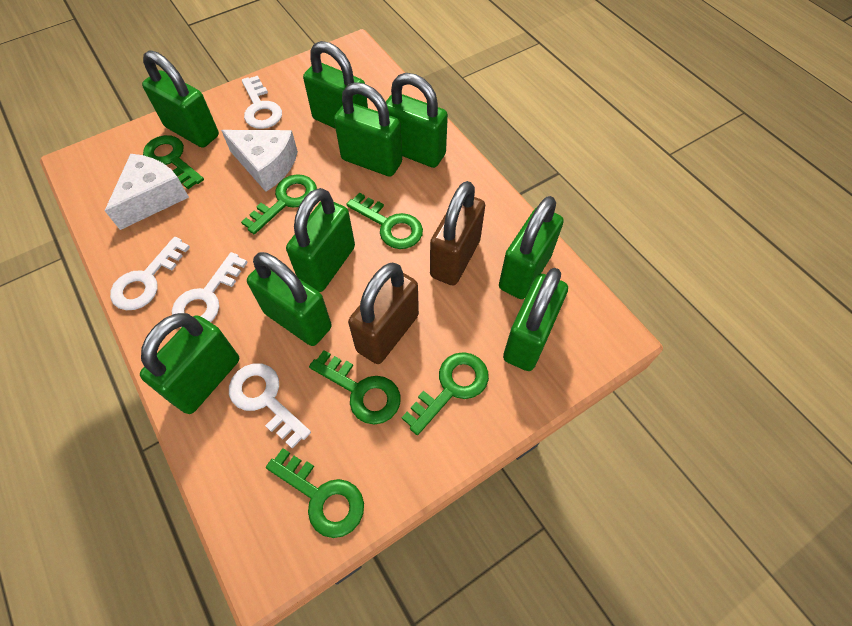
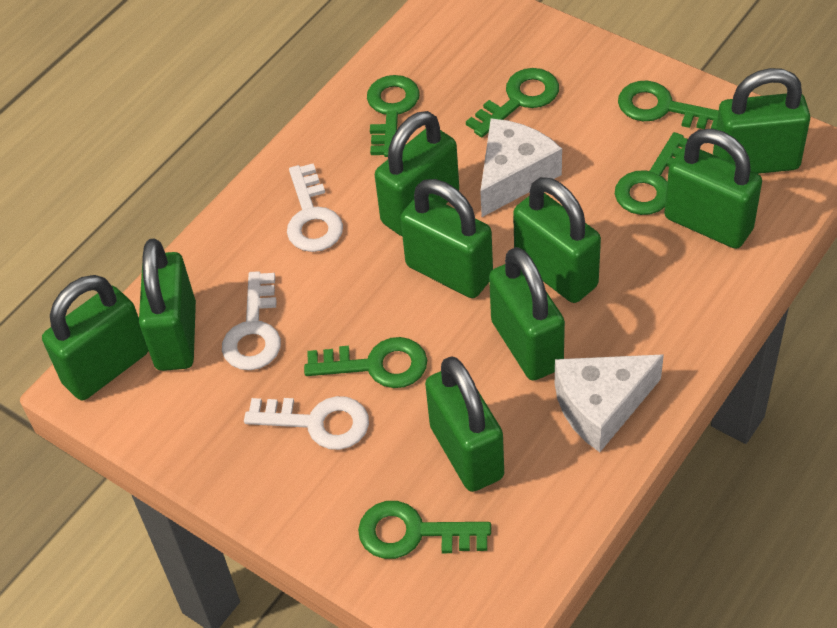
brown padlock: 2 -> 0
white key: 4 -> 3

